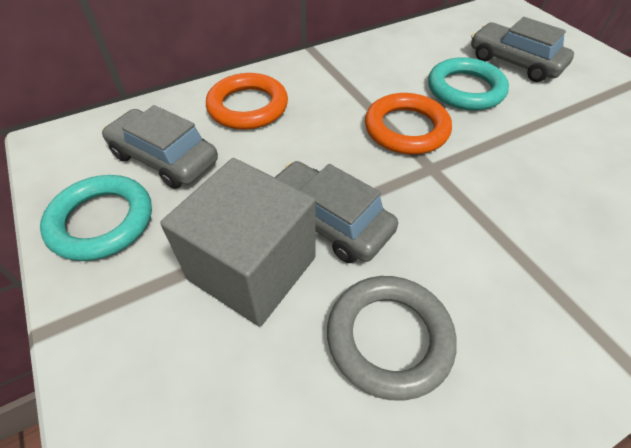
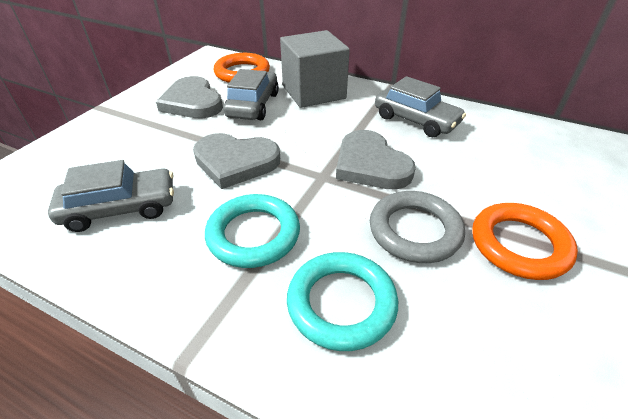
grey heart: 0 -> 3

